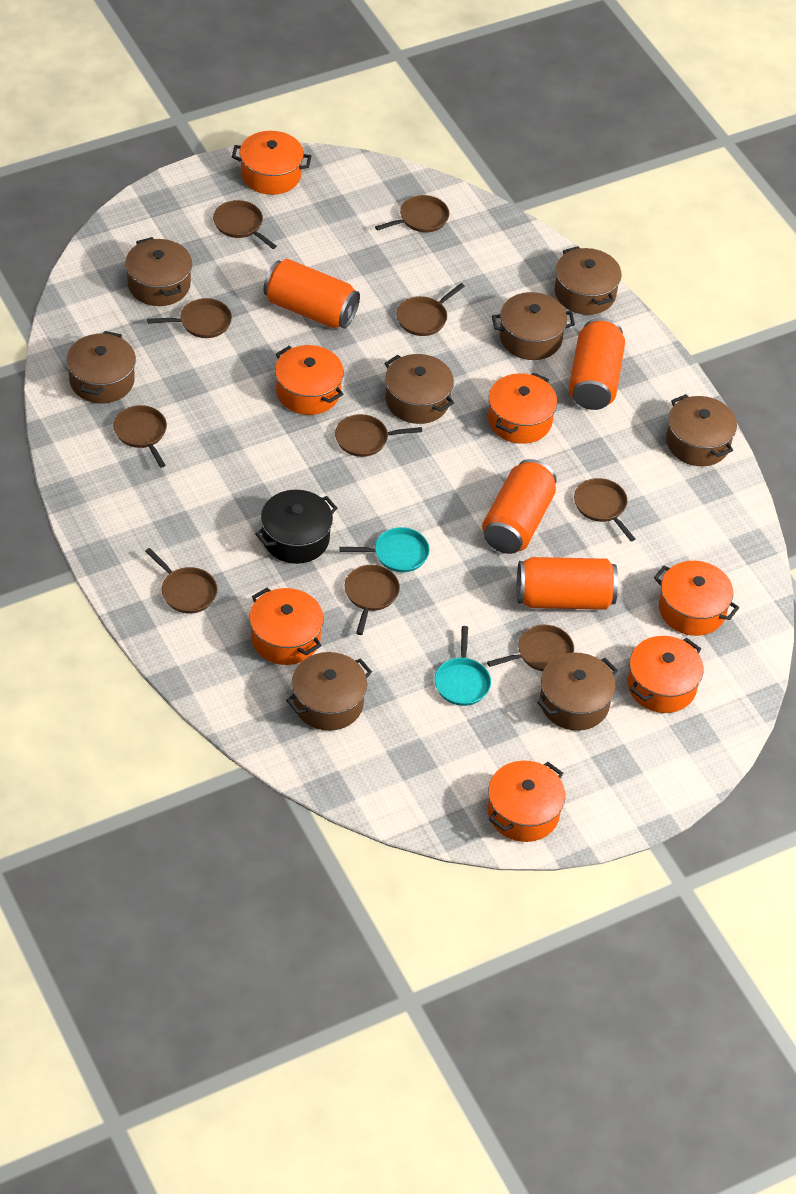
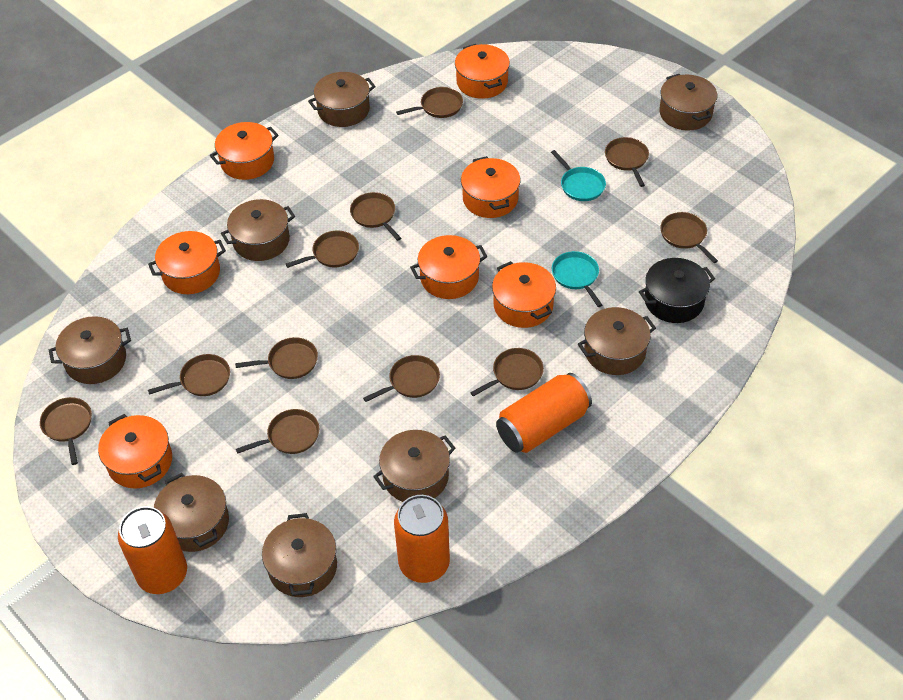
brown pan: 10 -> 11
orange can: 4 -> 3

